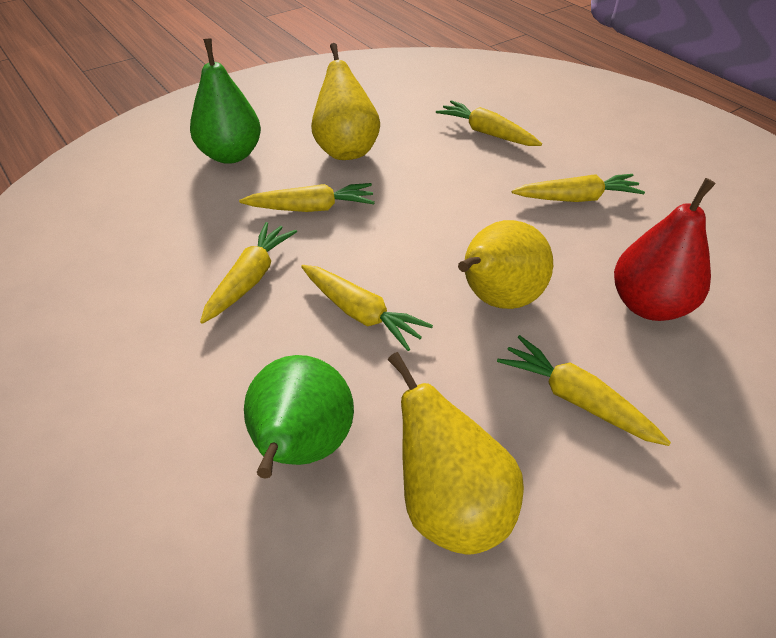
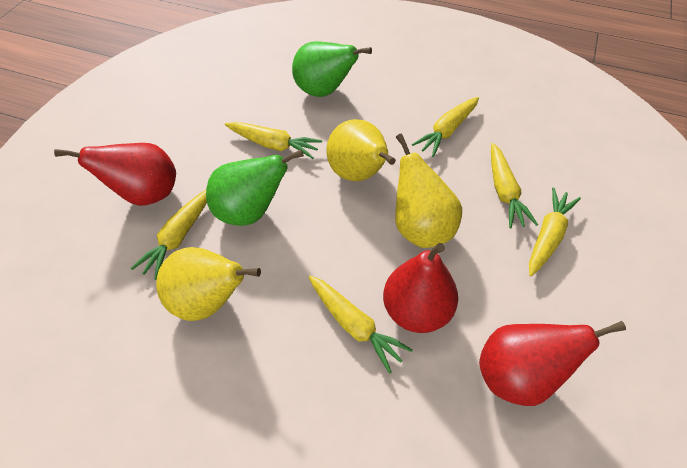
red pear: 1 -> 3

